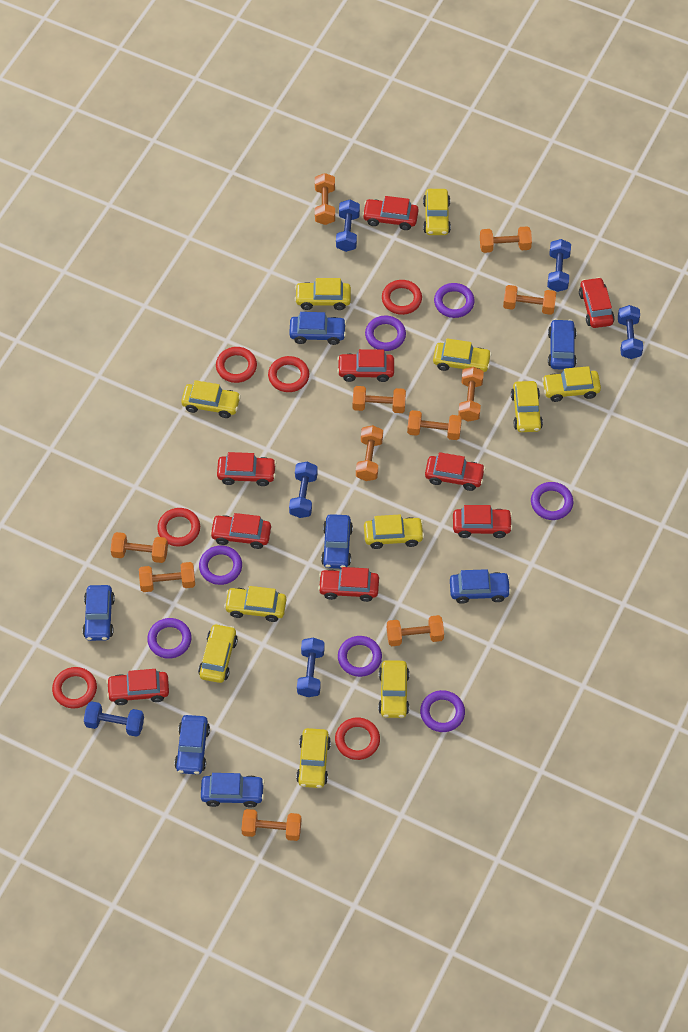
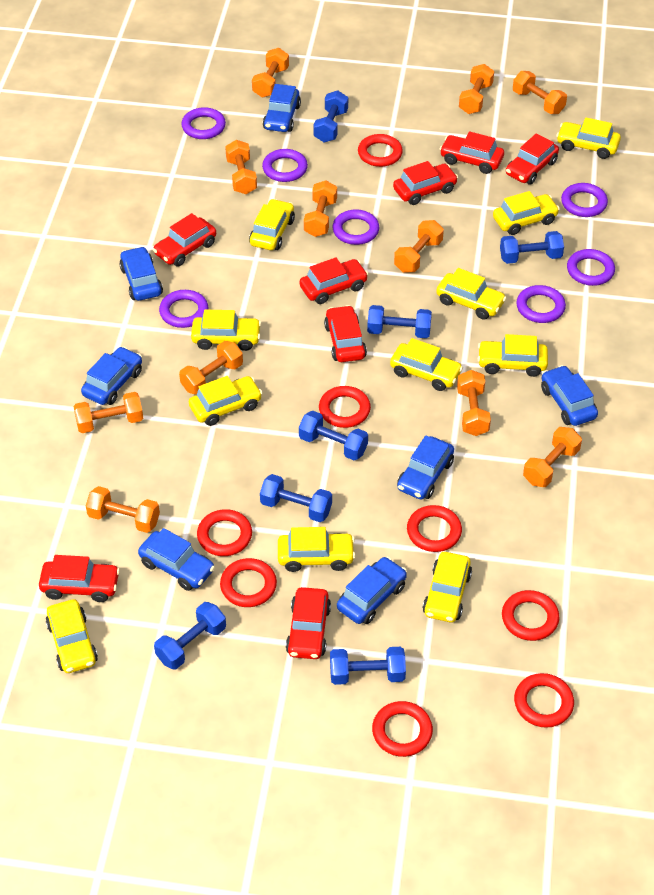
blue dumbbell: 6 -> 7
red car: 9 -> 8
red ring: 6 -> 8

